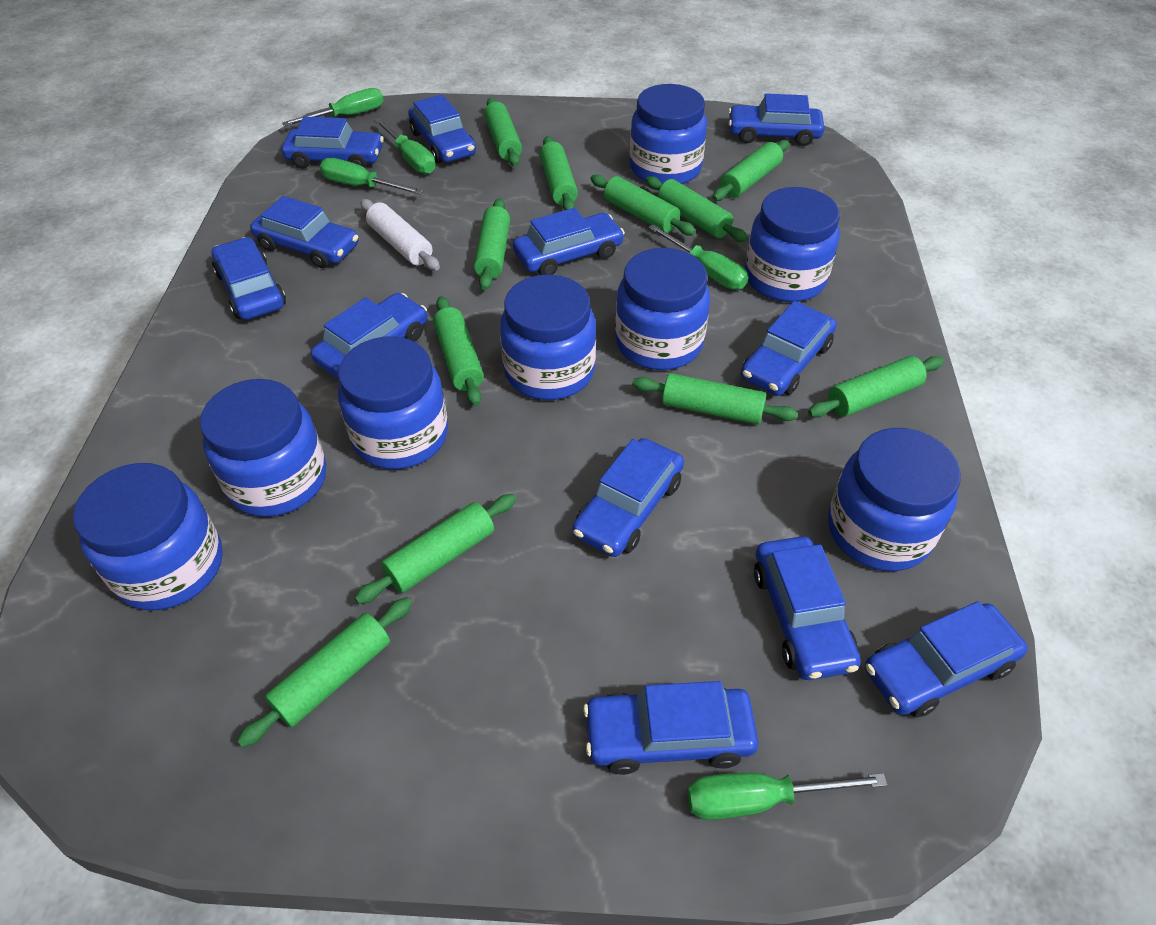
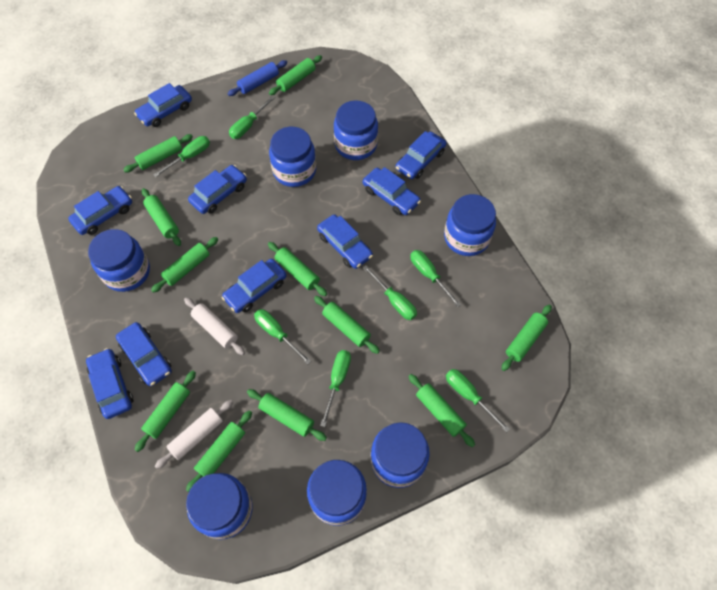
blue car: 12 -> 9
blue jar: 8 -> 7
blue rolling pin: 0 -> 1
green screwdriver: 5 -> 7
white rolling pin: 1 -> 2

